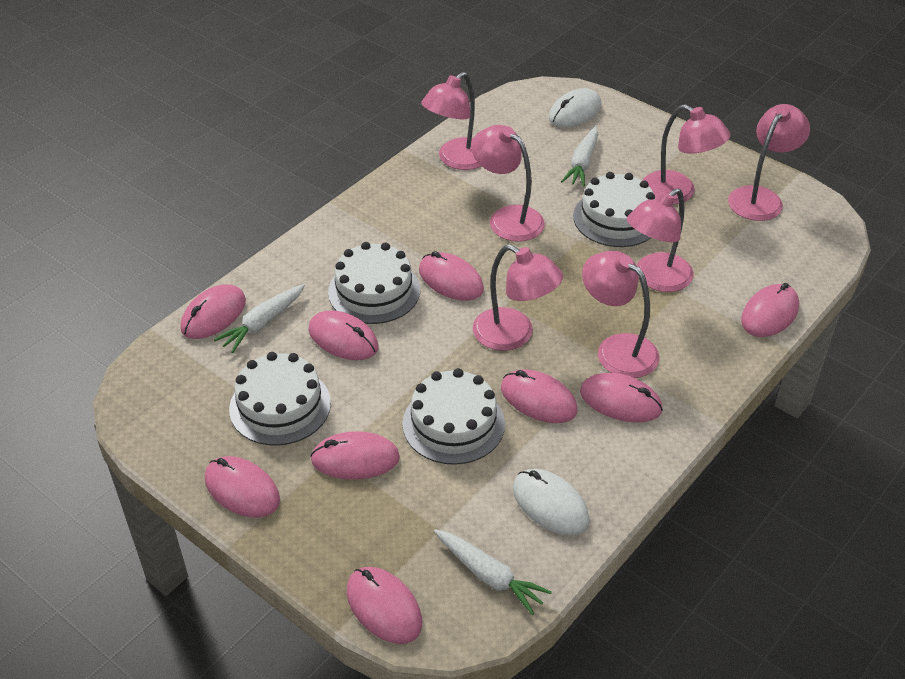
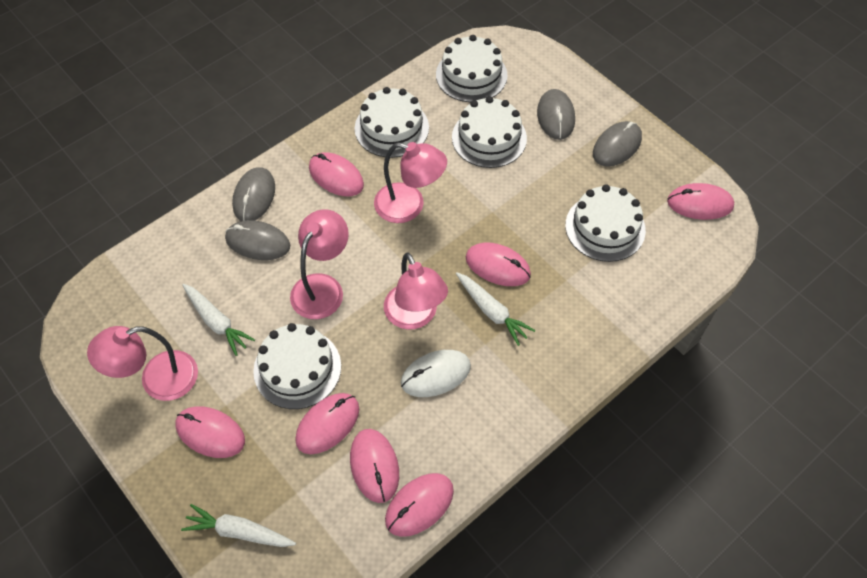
grey mouse: 0 -> 4
pink lamp: 7 -> 4
pink mouse: 9 -> 7
white cake: 4 -> 5
white mouse: 2 -> 1

